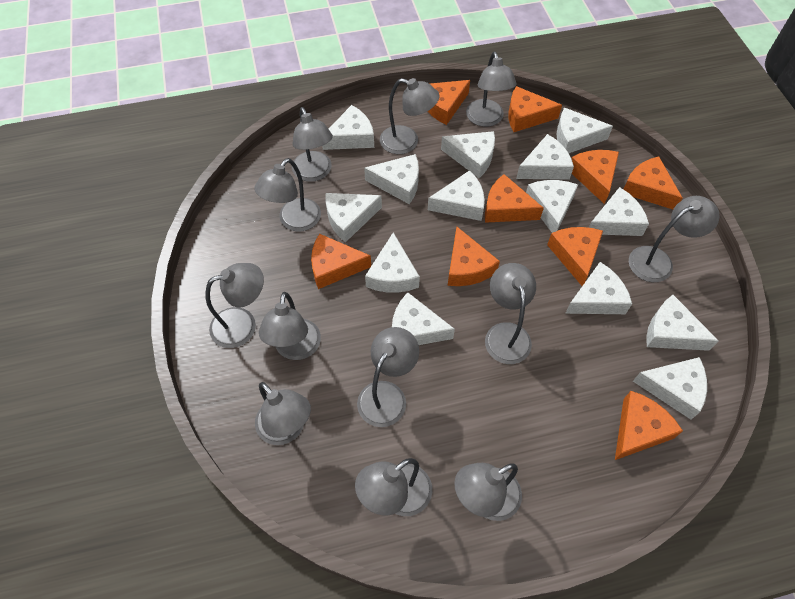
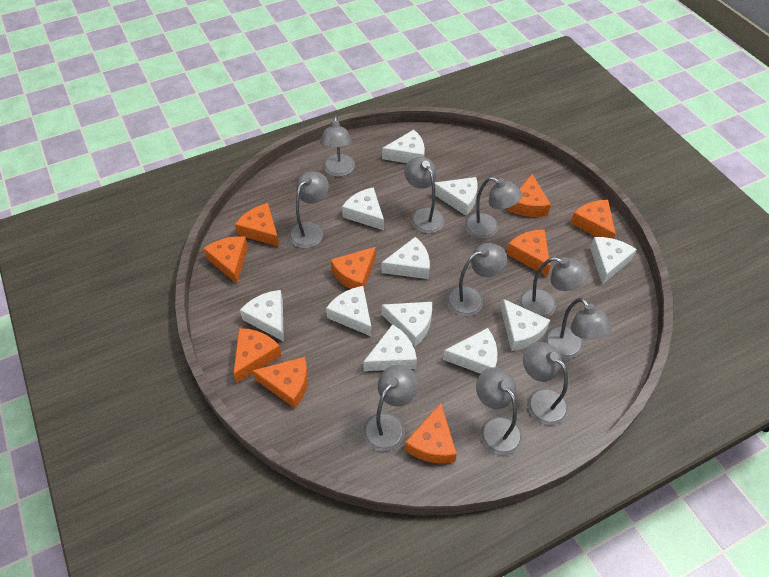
grey lamp: 12 -> 10
white cheese: 14 -> 11

